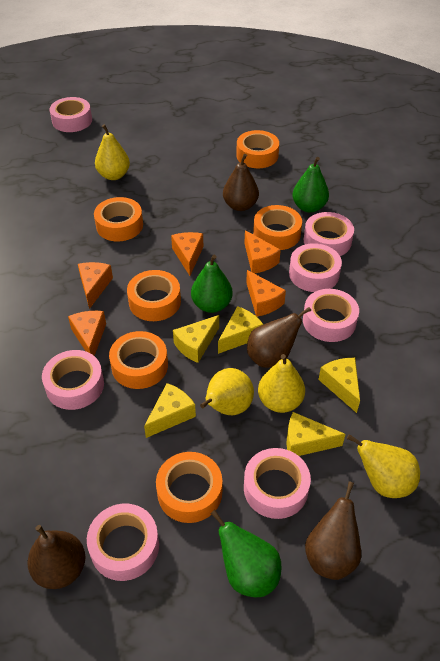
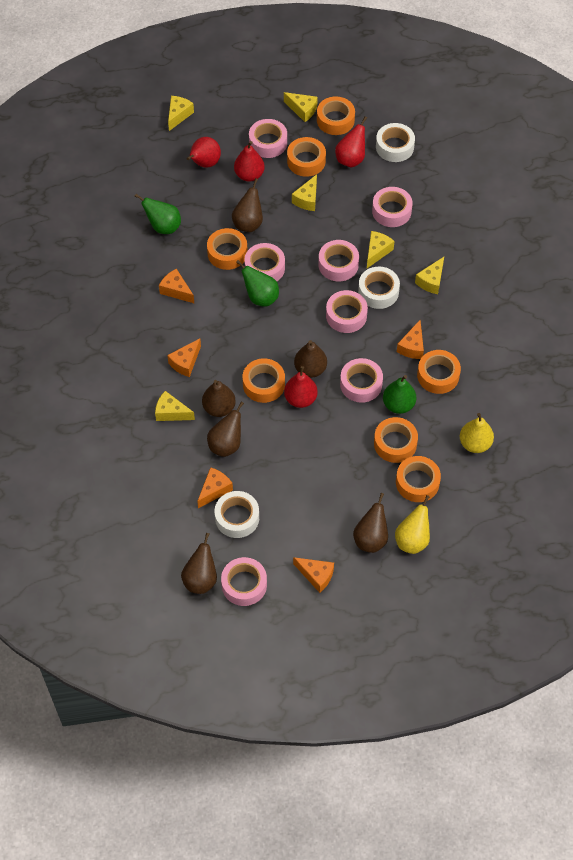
brown pear: 4 -> 6
orange tape: 6 -> 7
red pear: 0 -> 4
white tape: 0 -> 3
yellow cheese: 5 -> 6
yellow pear: 4 -> 2

